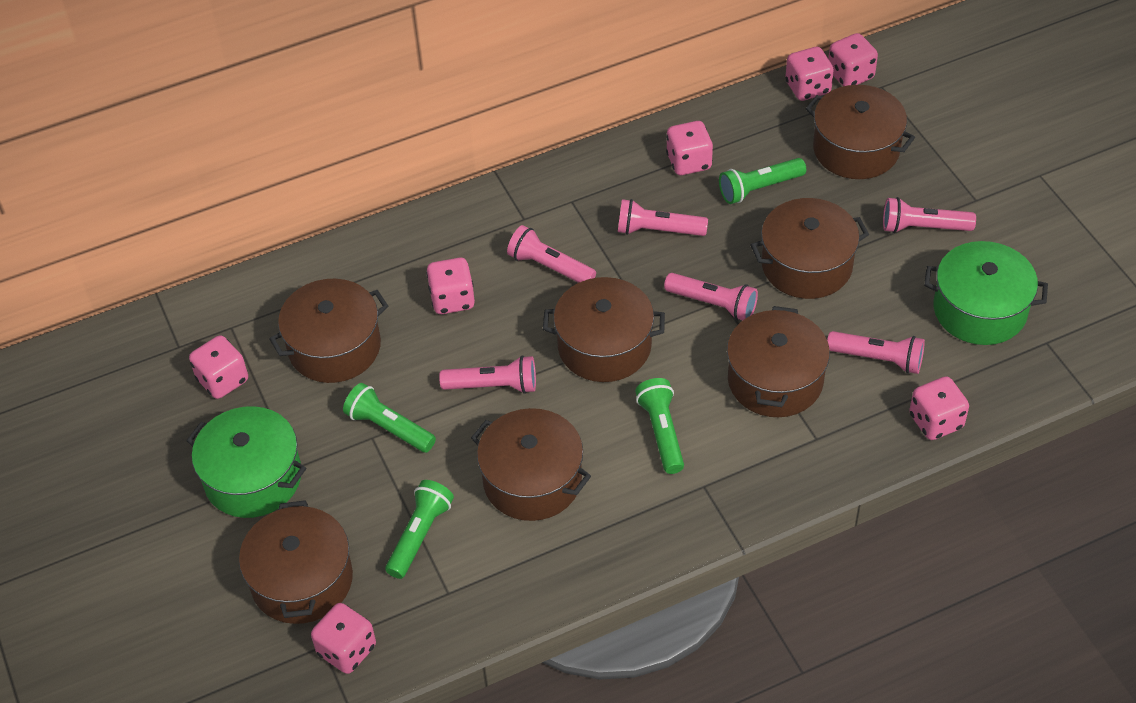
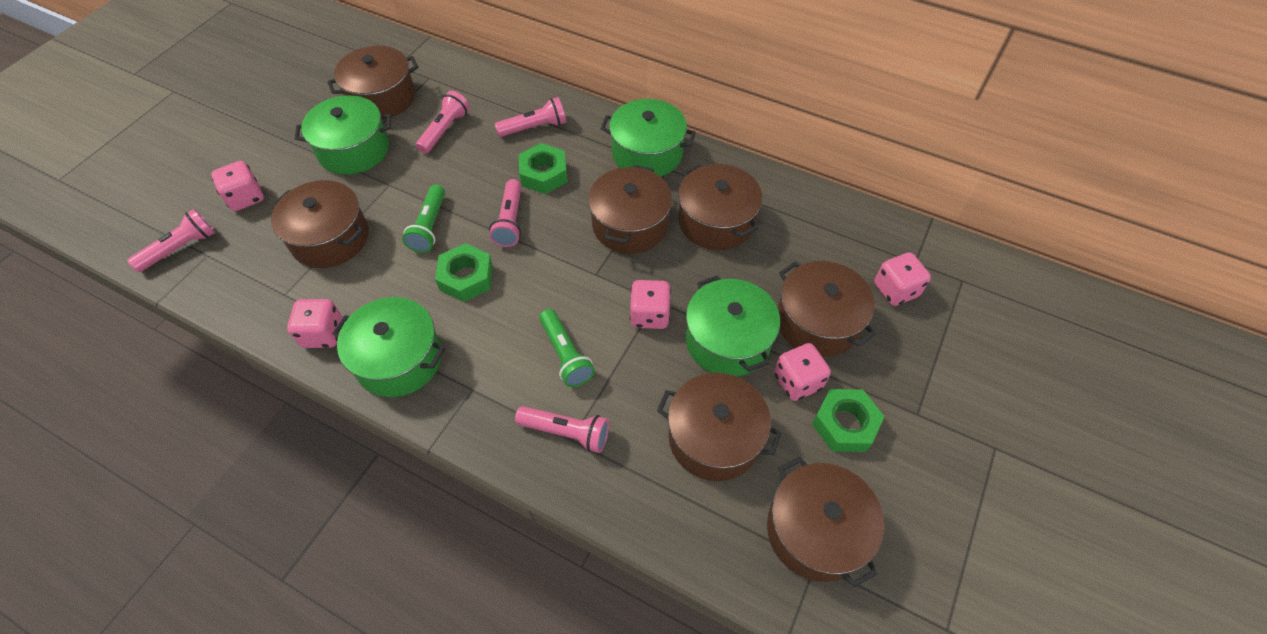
green flashlight: 4 -> 2
green nut: 0 -> 3
green pot: 2 -> 4
pink dice: 7 -> 5
pink flashlight: 6 -> 5

